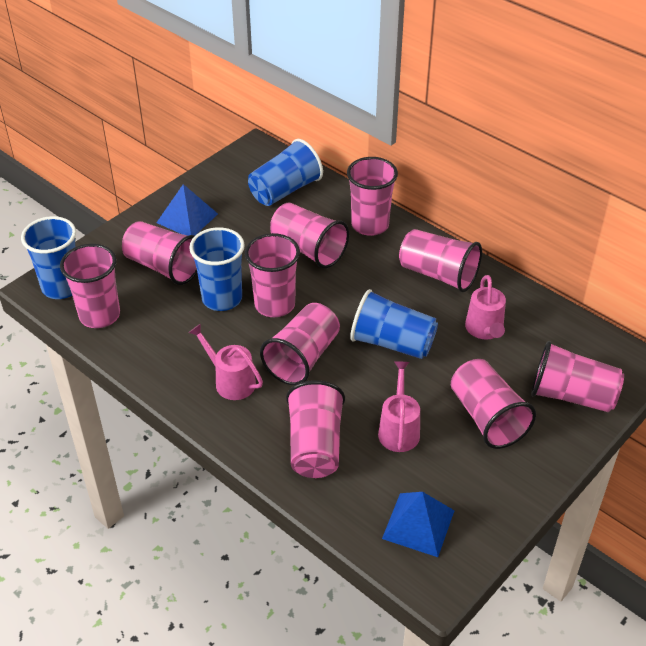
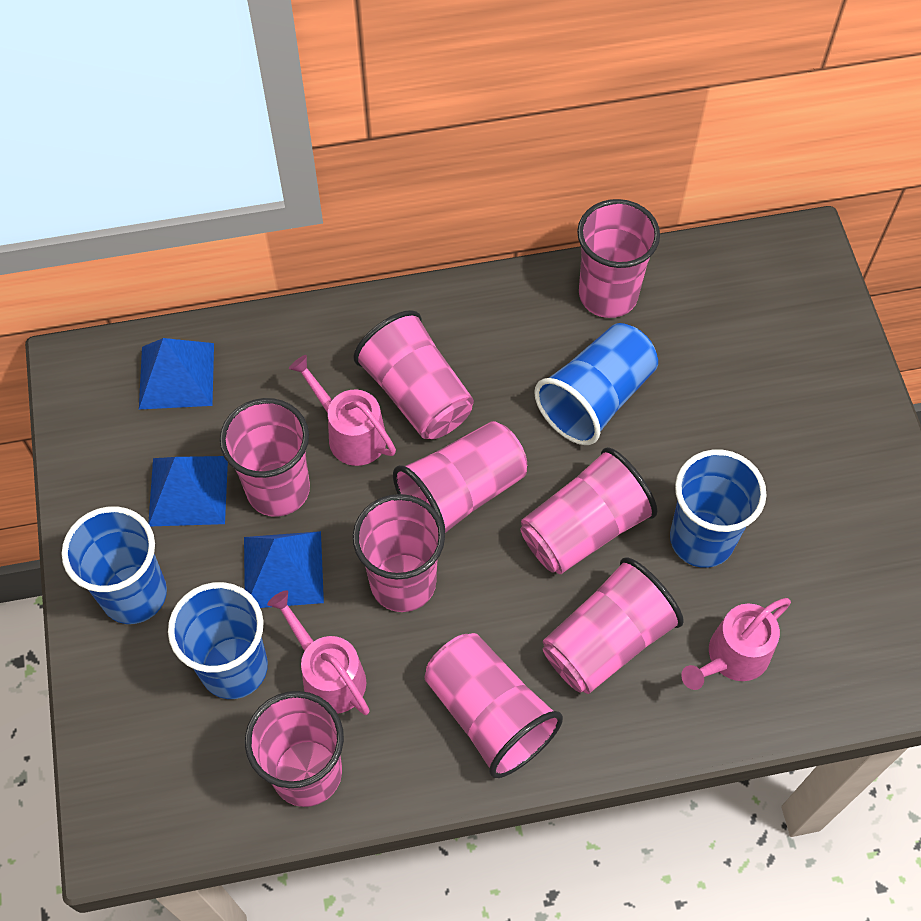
blue pyramid: 2 -> 3
pink cup: 10 -> 9

